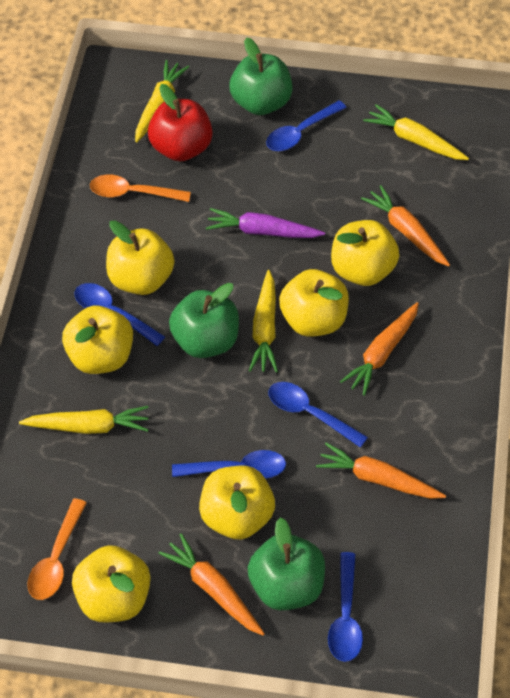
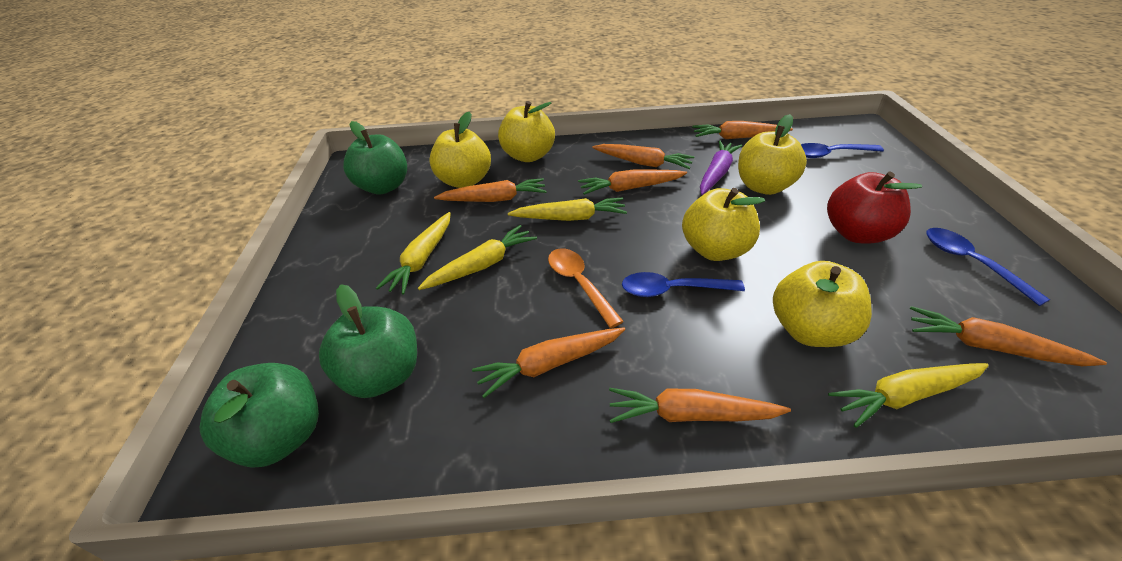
blue spoon: 5 -> 3
orange carrot: 4 -> 7
orange spoon: 2 -> 1
yellow apple: 6 -> 5

